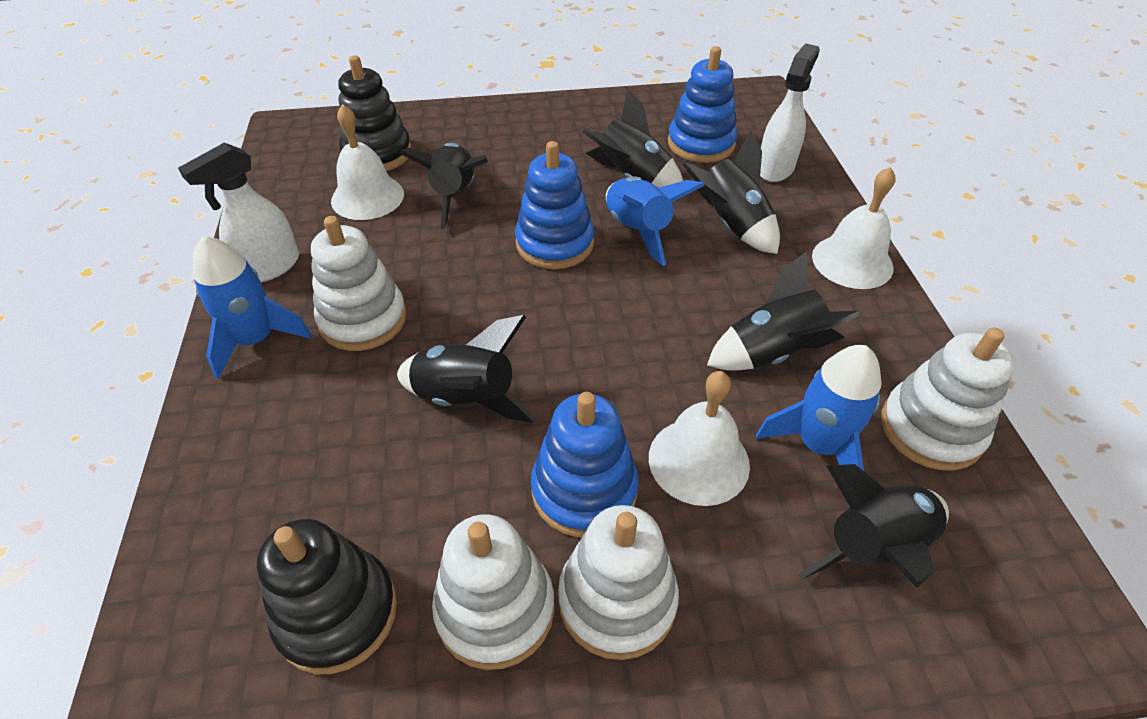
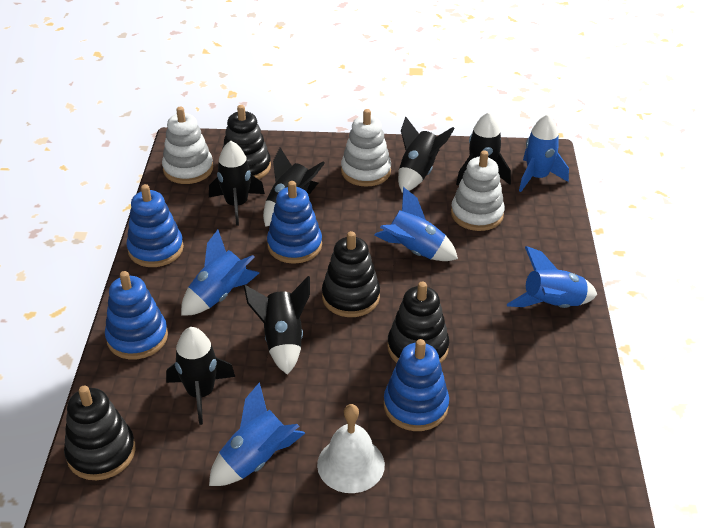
black stacking toy: 2 -> 4
blue rocket: 3 -> 5
blue stacking toy: 3 -> 4
white bell: 3 -> 1
white spray bottle: 2 -> 0
white stacking toy: 4 -> 3

